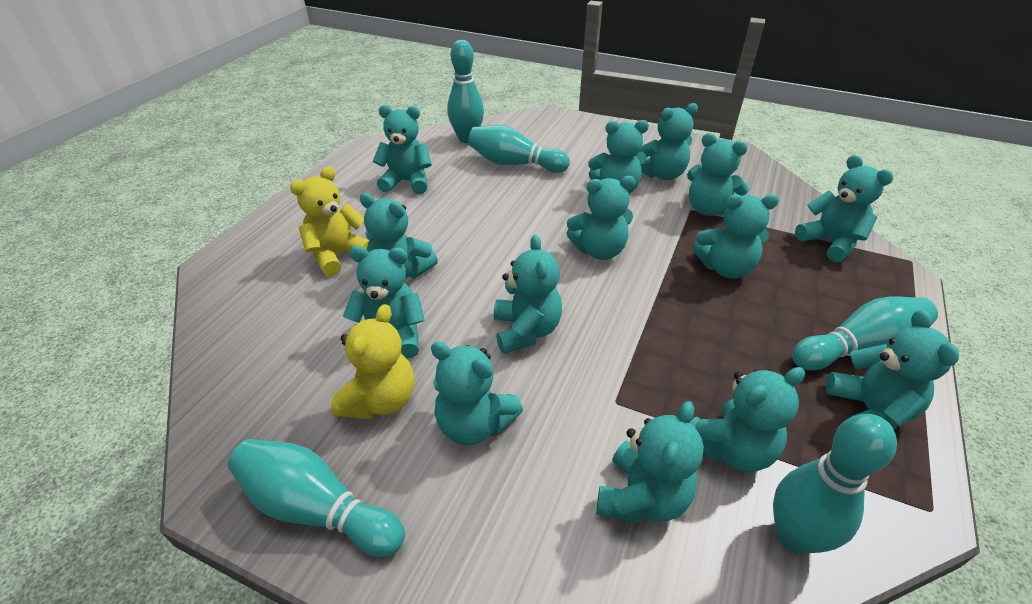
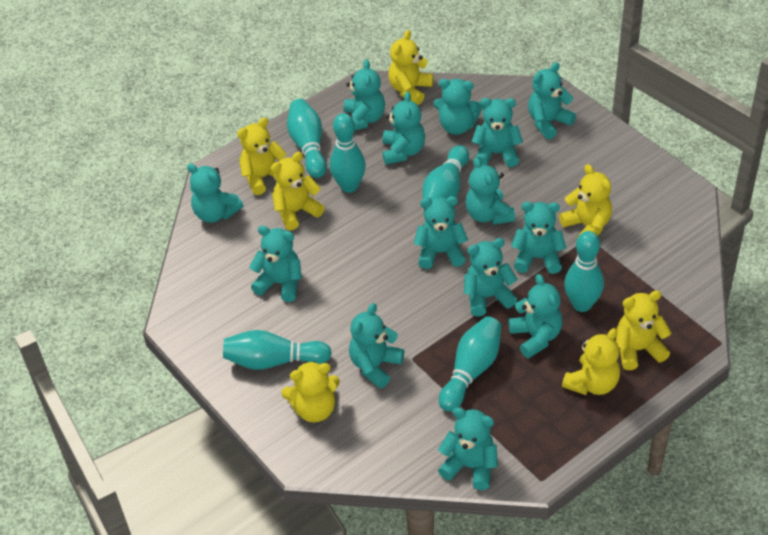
turquoise bowling pin: 5 -> 6
yellow teddy bear: 2 -> 7

